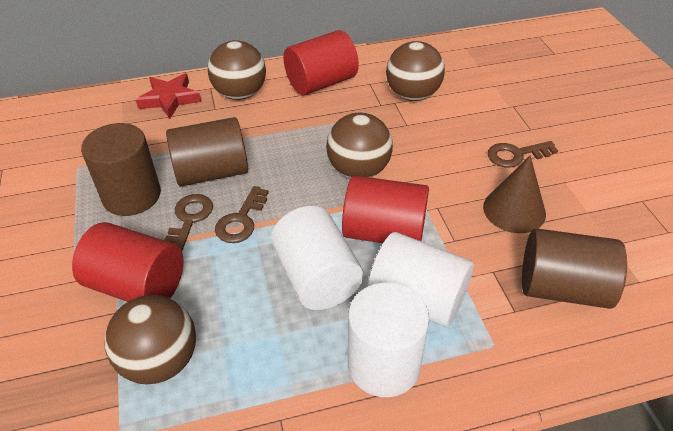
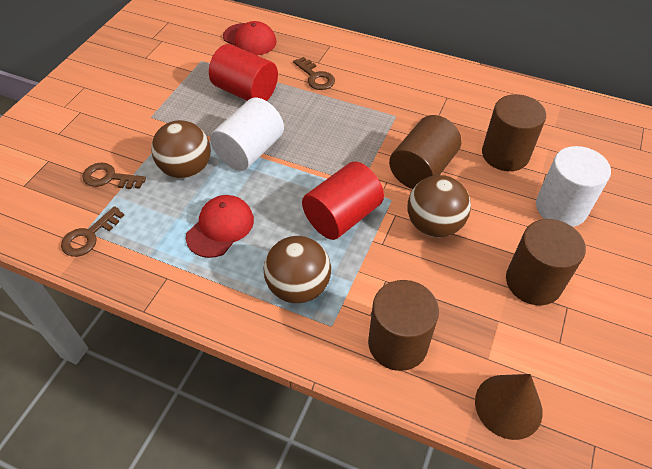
brown ball: 4 -> 3
brown cylinder: 3 -> 4
red cap: 0 -> 2
red cylinder: 3 -> 2
red star: 1 -> 0
white cylinder: 3 -> 2

